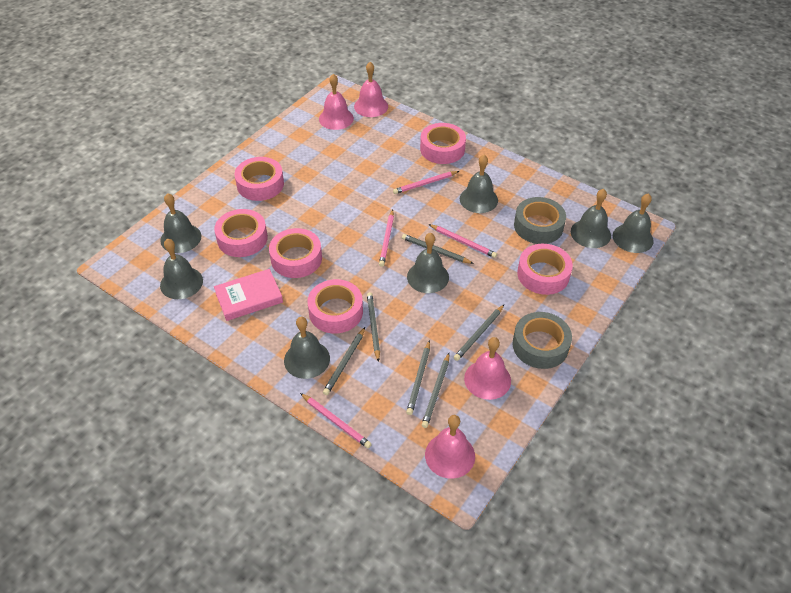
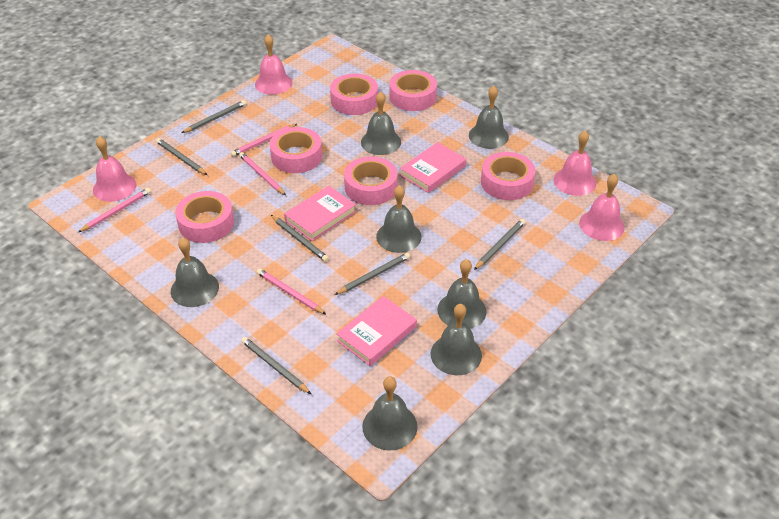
grey tape: 2 -> 0
pink book: 1 -> 3

